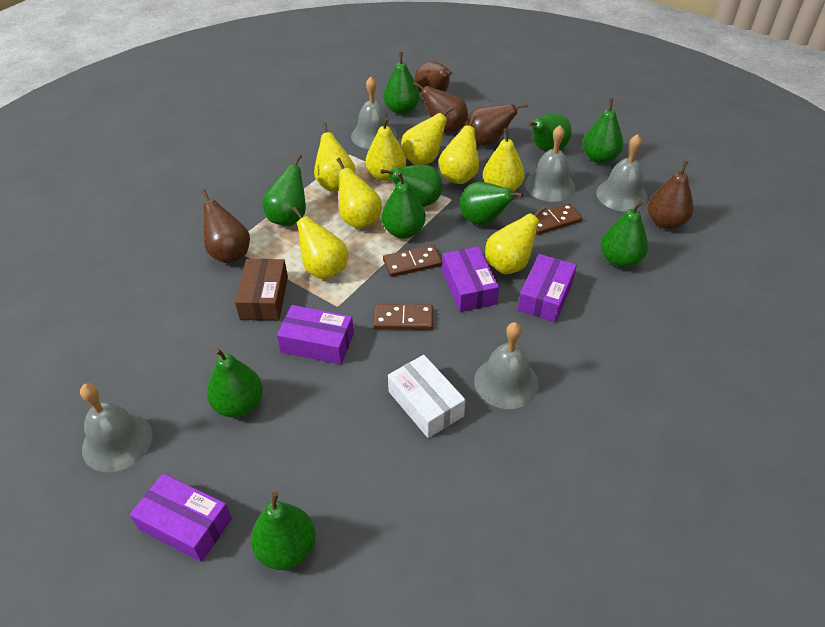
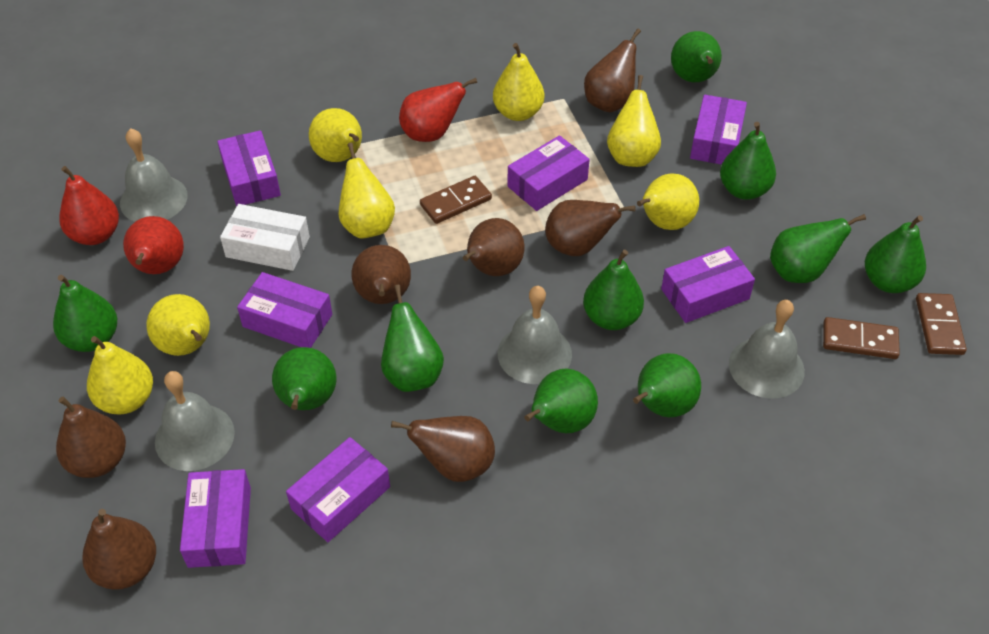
brown box: 1 -> 0
brown pear: 5 -> 7
grey bell: 5 -> 4
purple box: 4 -> 7
red pear: 0 -> 3
yellow pear: 8 -> 7

